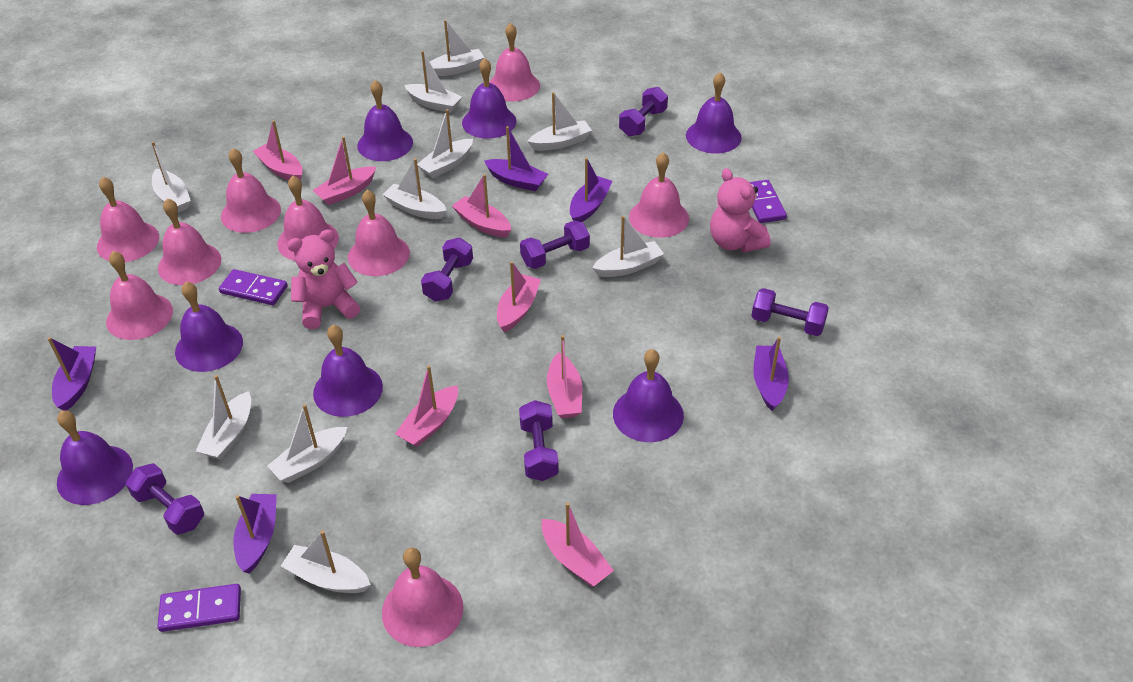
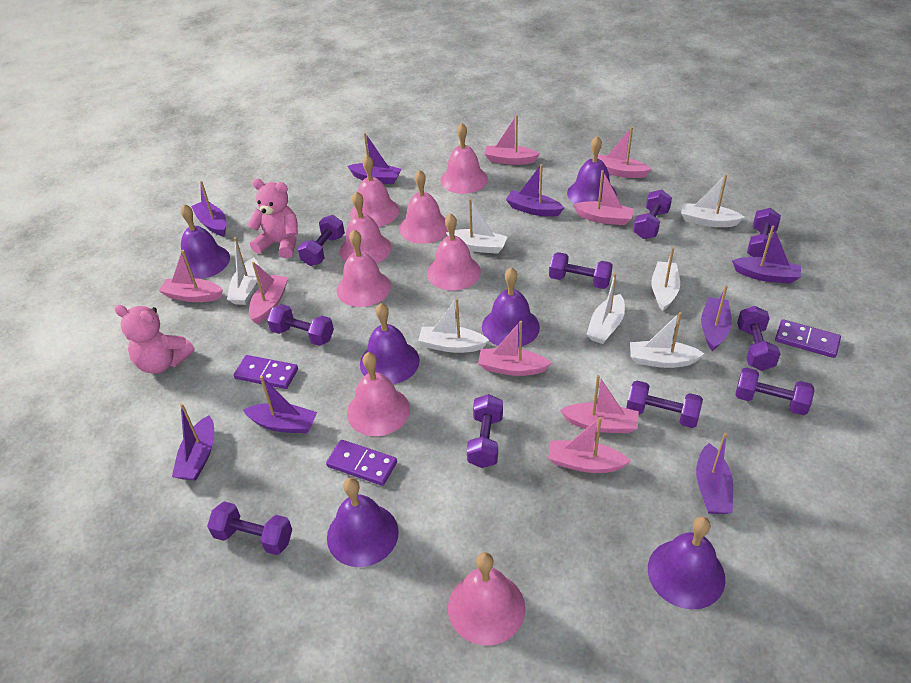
pink bell: 9 -> 8
pink boat: 7 -> 8
purple bell: 7 -> 6
purple boat: 5 -> 8
purple dumbbell: 6 -> 10
white boat: 10 -> 7

